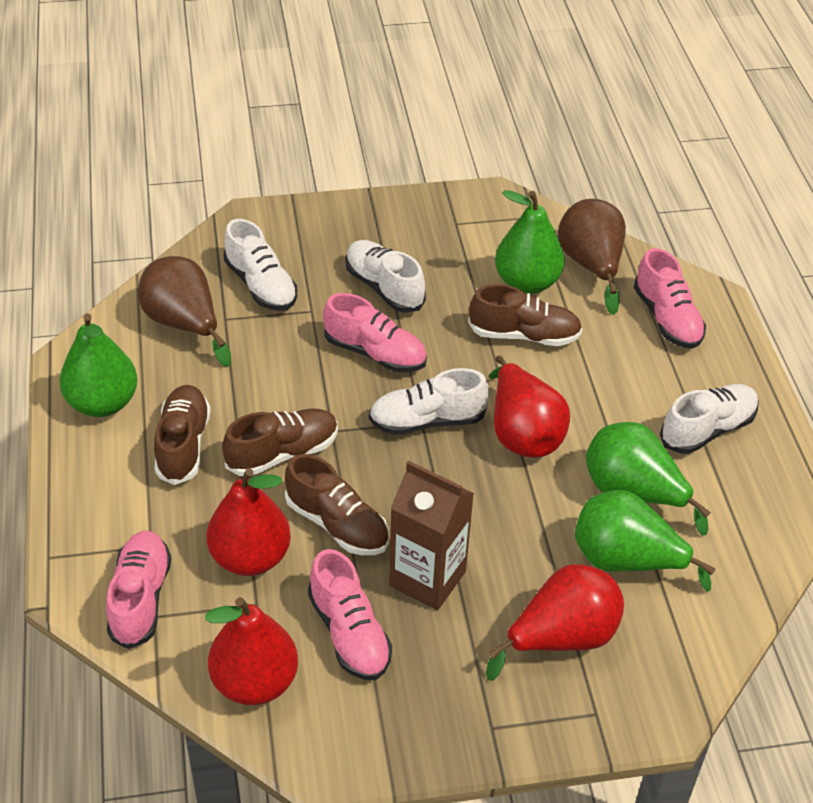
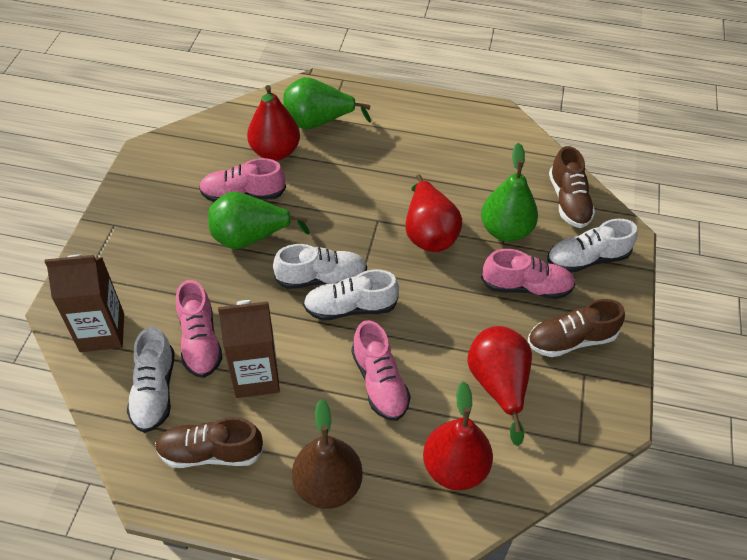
brown carton: 1 -> 2
brown pear: 2 -> 1
brown shoe: 4 -> 3
green pear: 4 -> 3

